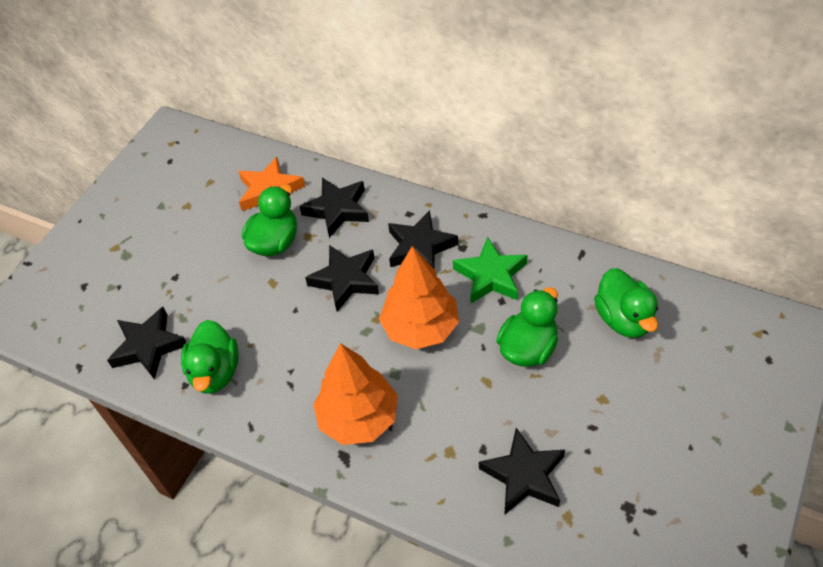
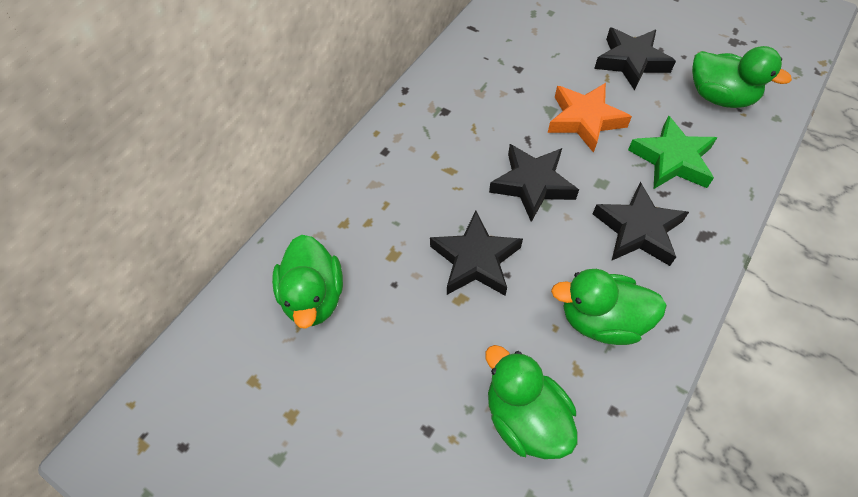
black star: 5 -> 4
orange tree: 2 -> 0

